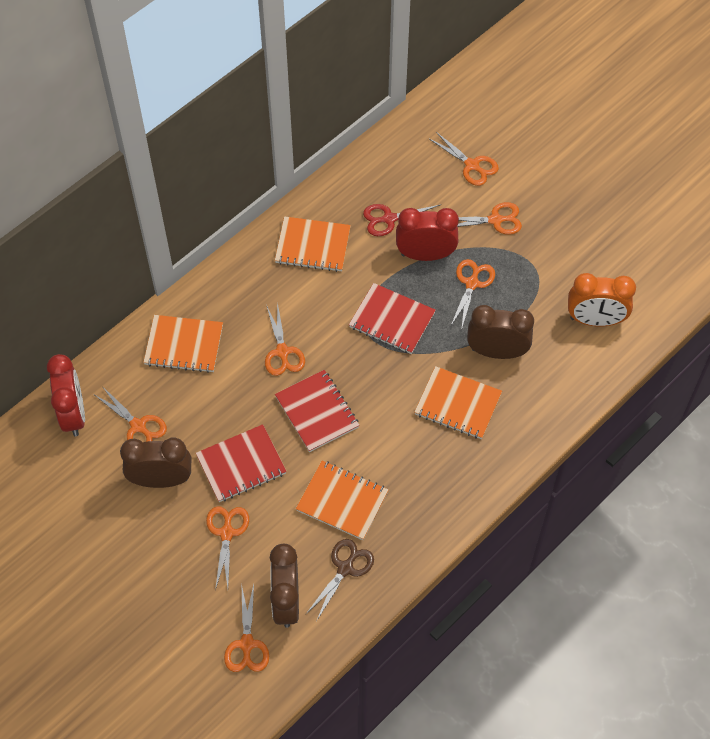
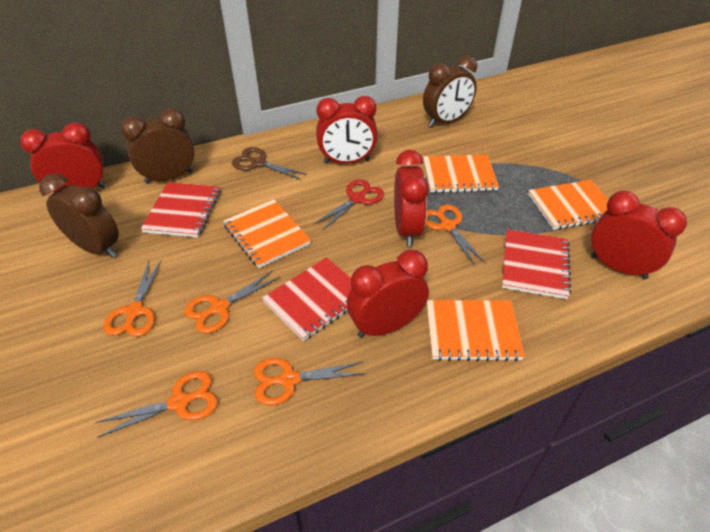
orange clock: 1 -> 0
orange scissors: 7 -> 5
red clock: 2 -> 5

